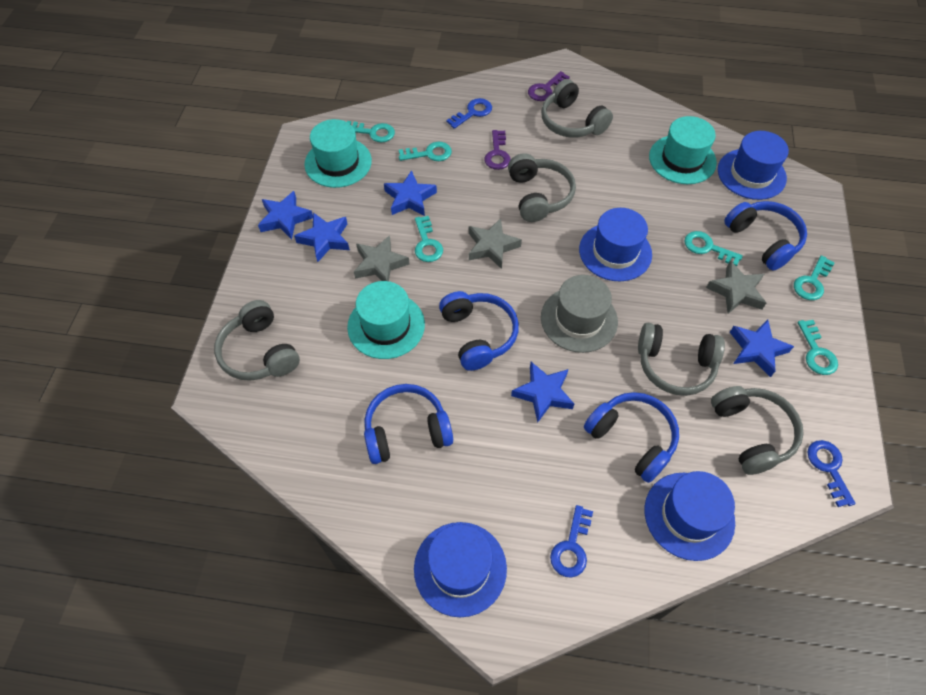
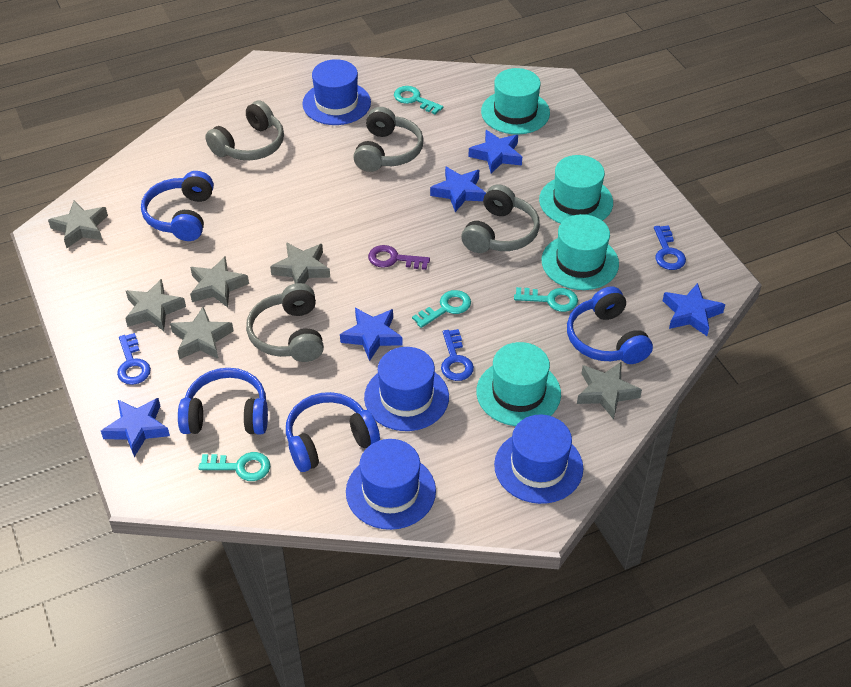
grey hat: 1 -> 0
grey headphones: 5 -> 4
grey star: 3 -> 6
purple key: 2 -> 1
turquoise hat: 3 -> 4
turquoise key: 6 -> 4

